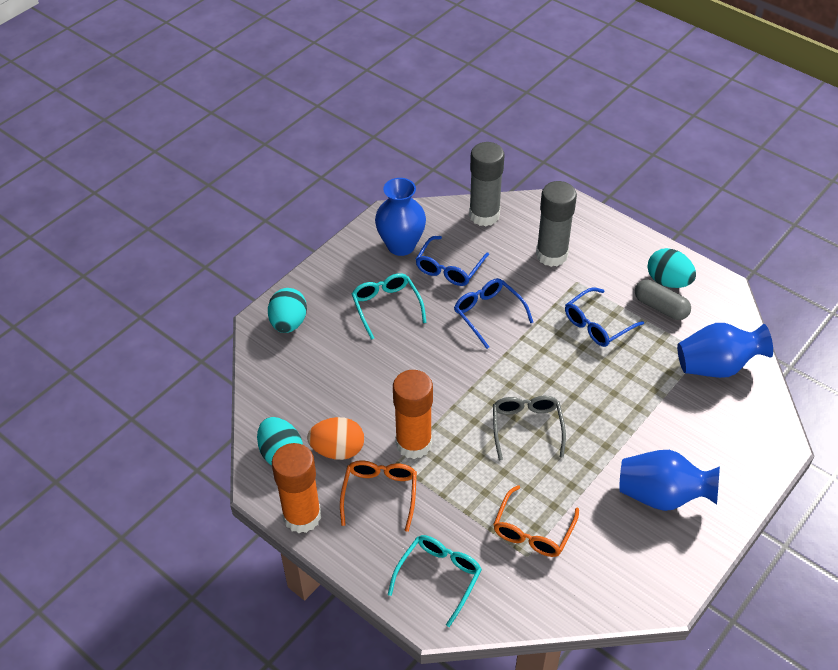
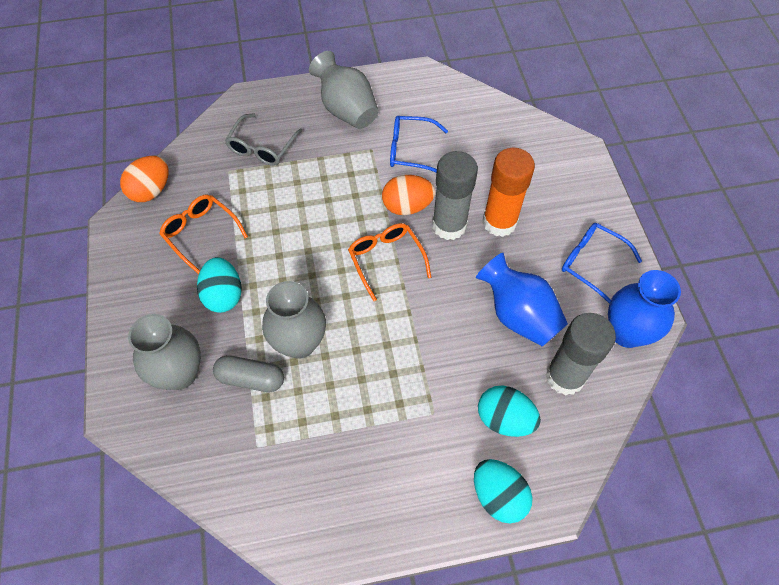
blue glasses: 3 -> 2
blue vase: 3 -> 2
grey vase: 0 -> 3
orange egg: 1 -> 2
orange glue stick: 2 -> 1
turquoise glasses: 2 -> 0

